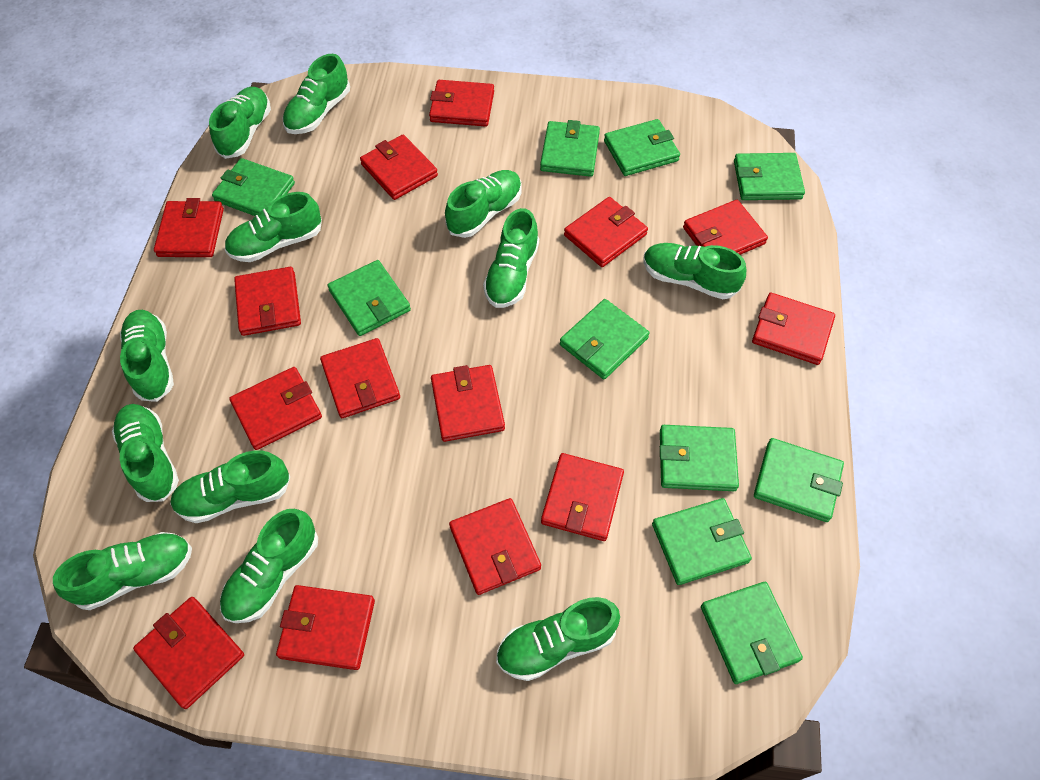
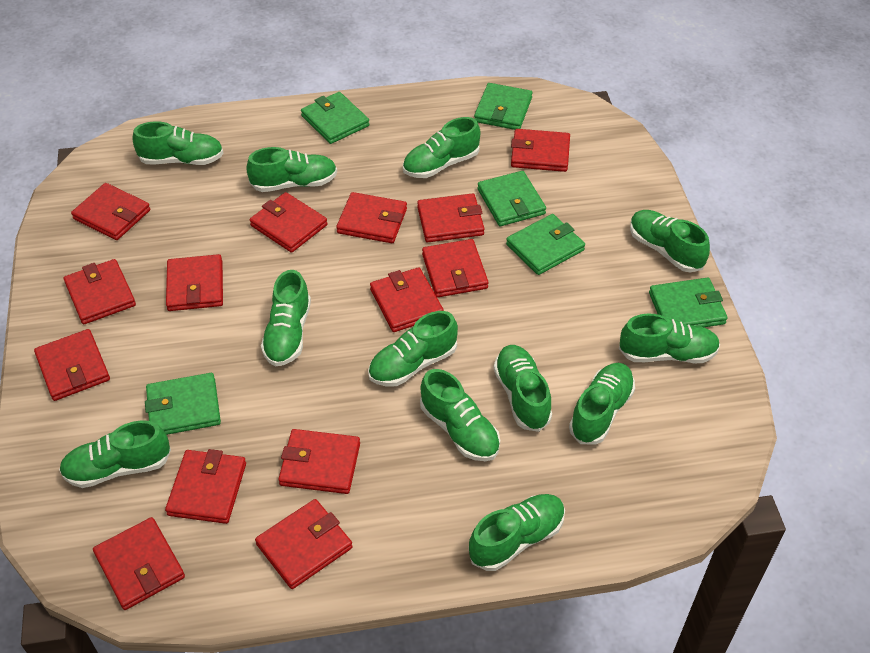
green wallet: 10 -> 6

